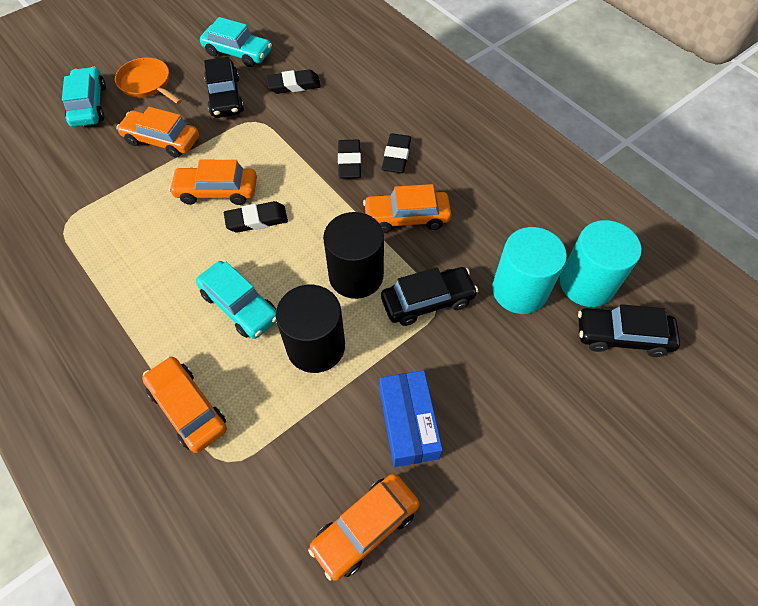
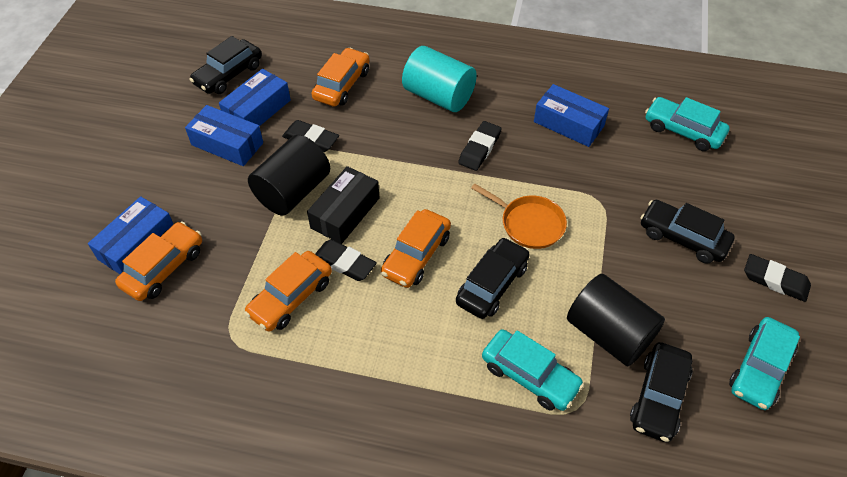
black box: 0 -> 1
black car: 3 -> 4
blue box: 1 -> 4
orange car: 5 -> 4
turquoise cylinder: 2 -> 1

